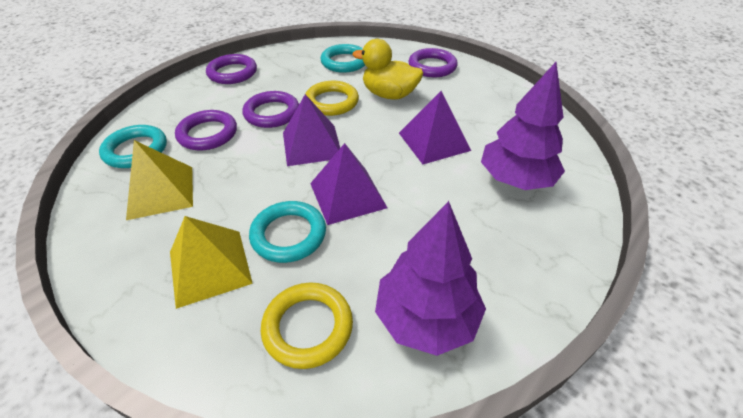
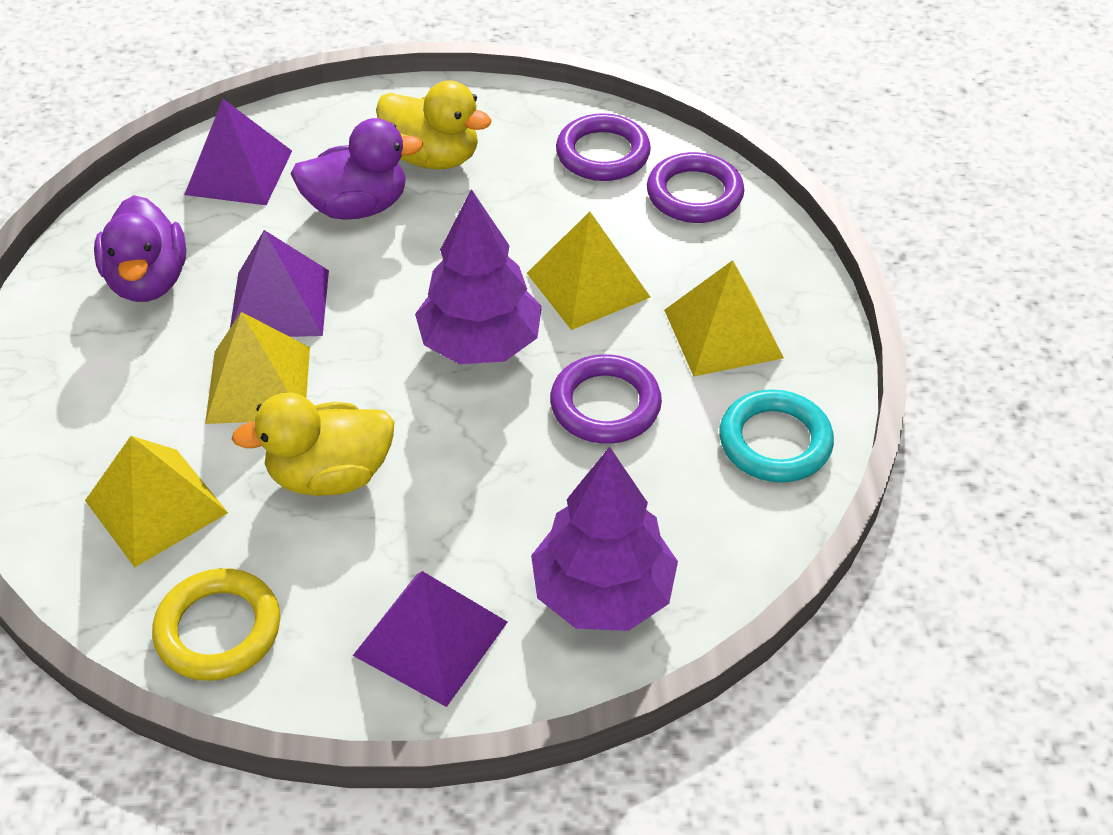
purple duck: 0 -> 2
purple ring: 4 -> 3
turquoise ring: 3 -> 1
yellow duck: 1 -> 2
yellow pyramid: 2 -> 4
yellow ring: 2 -> 1

